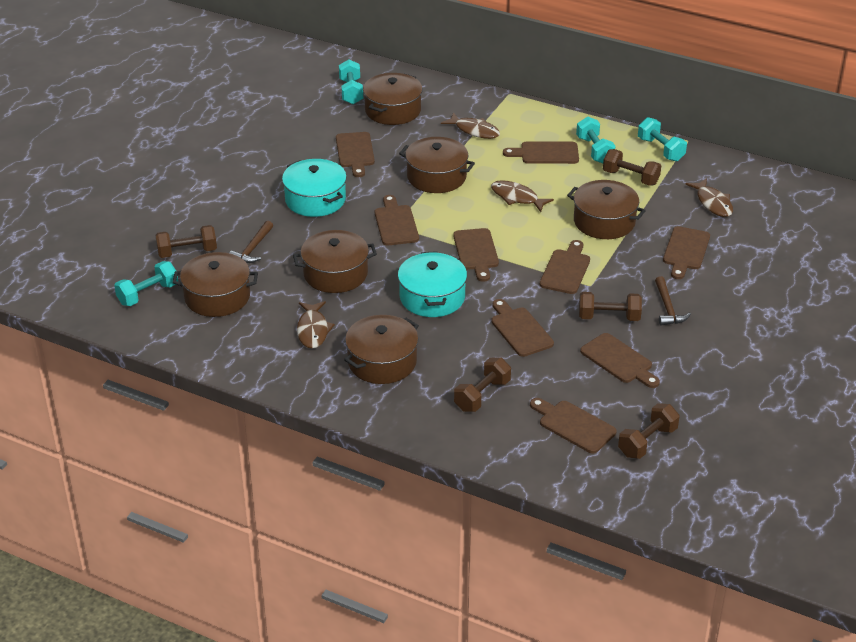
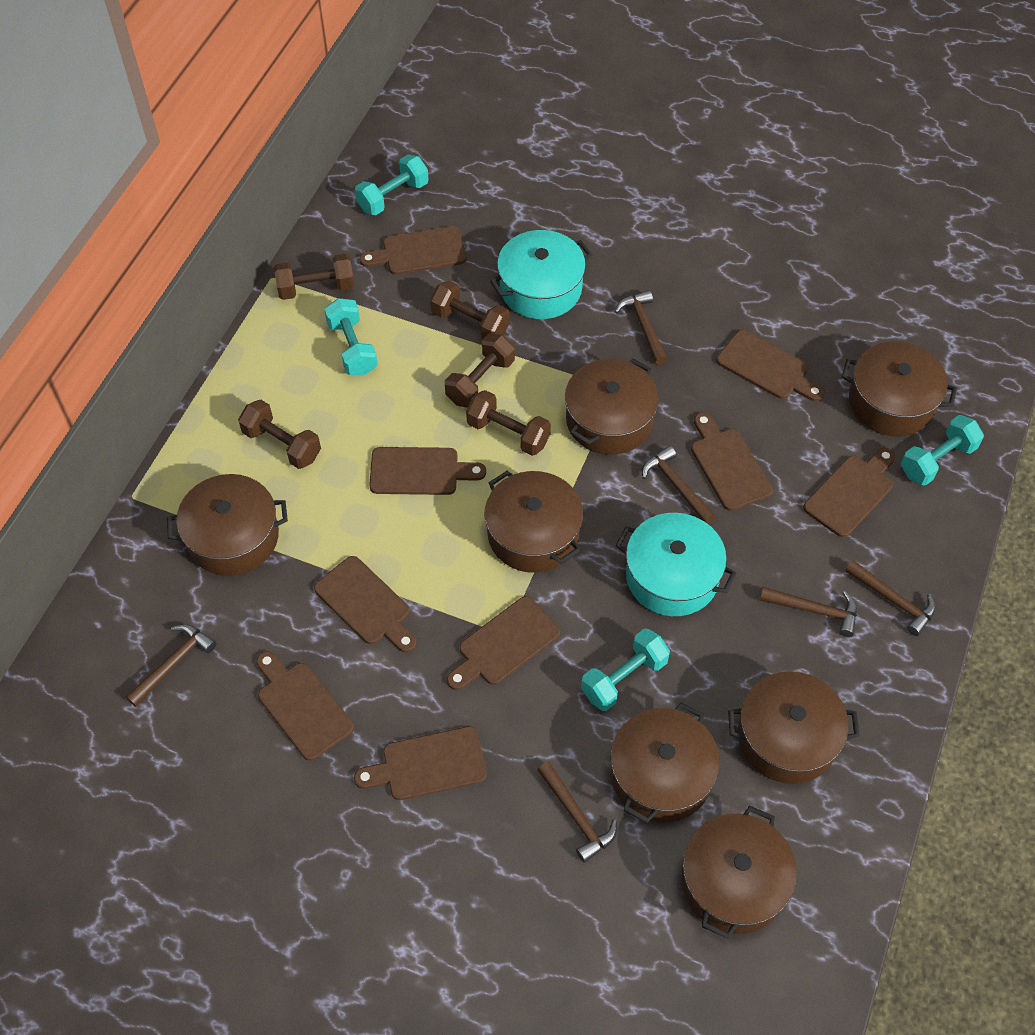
brown fish: 4 -> 0
brown hammer: 2 -> 6
brown pot: 6 -> 7

